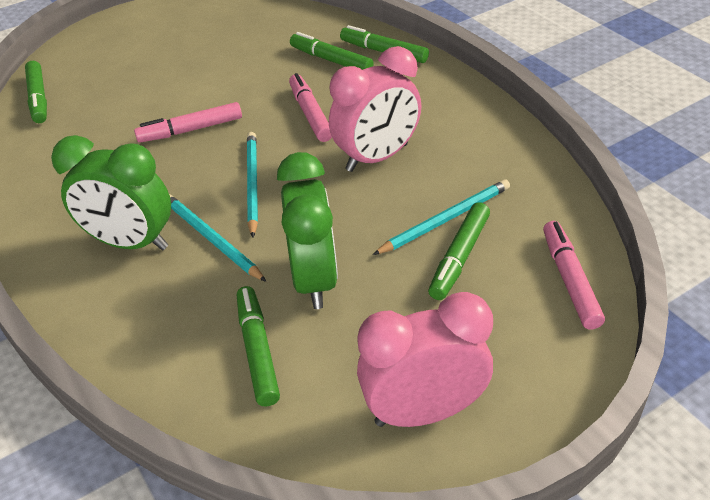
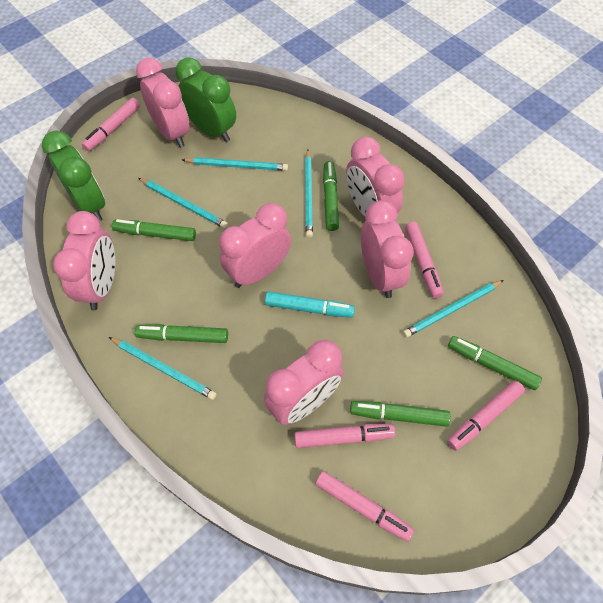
pink clock: 2 -> 6
pink marker: 3 -> 5
turquoise marker: 0 -> 1
turquoise pencil: 3 -> 5

